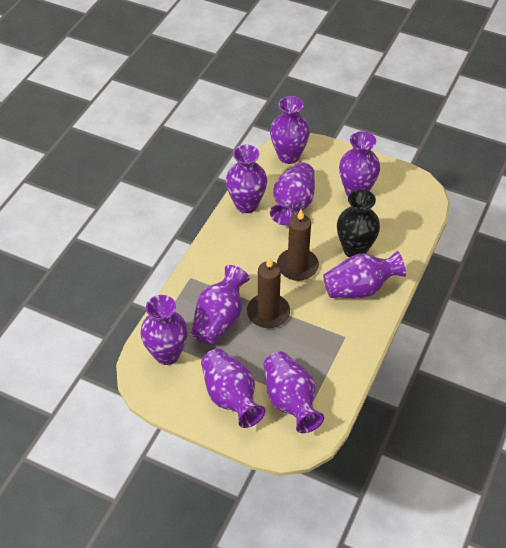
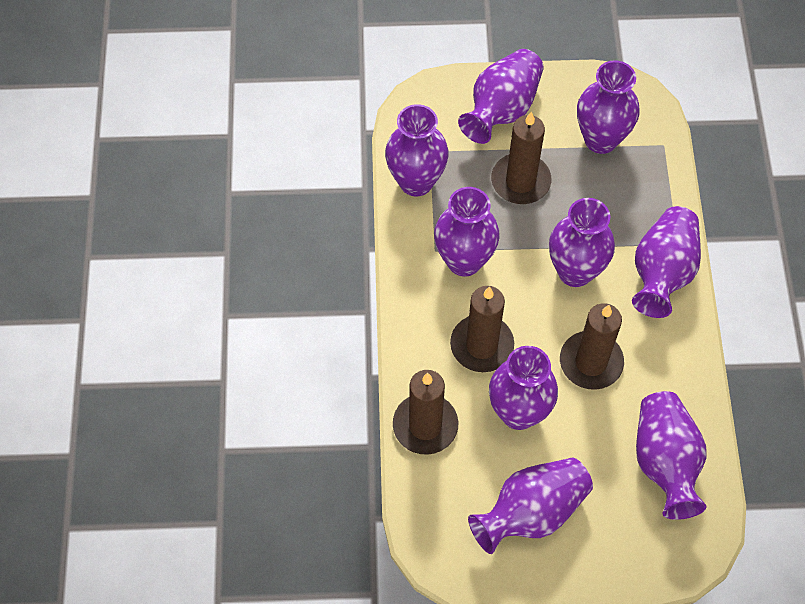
black vase: 1 -> 0
brown candle: 2 -> 4

